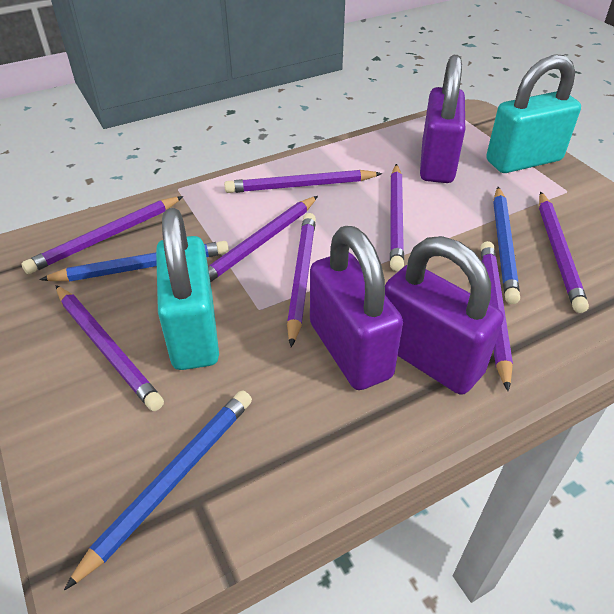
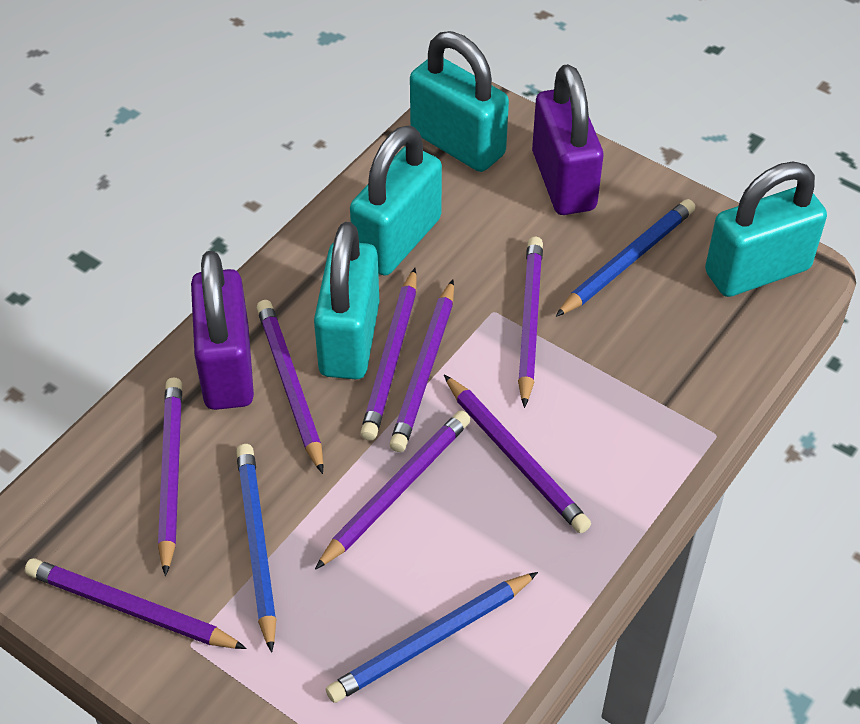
purple padlock: 3 -> 2
turquoise padlock: 2 -> 4

